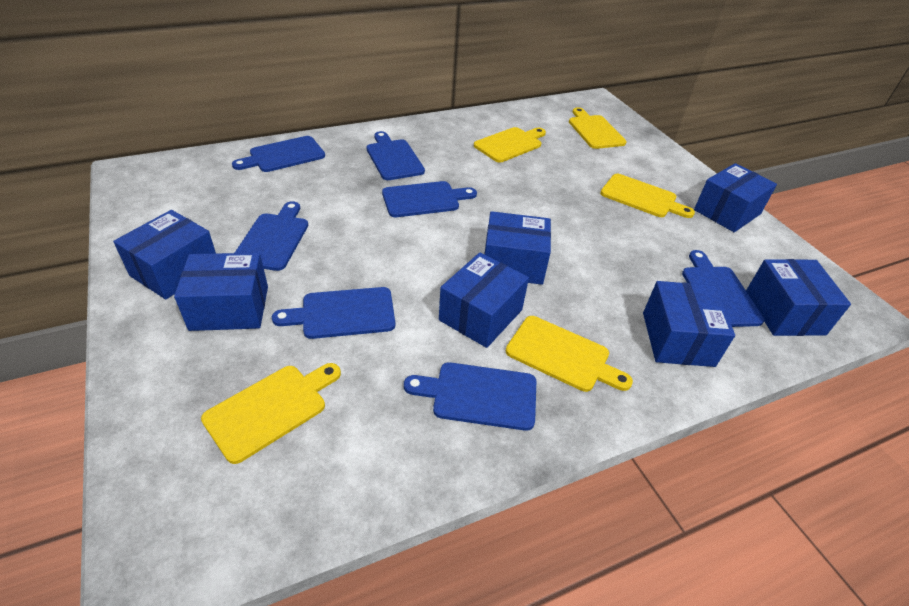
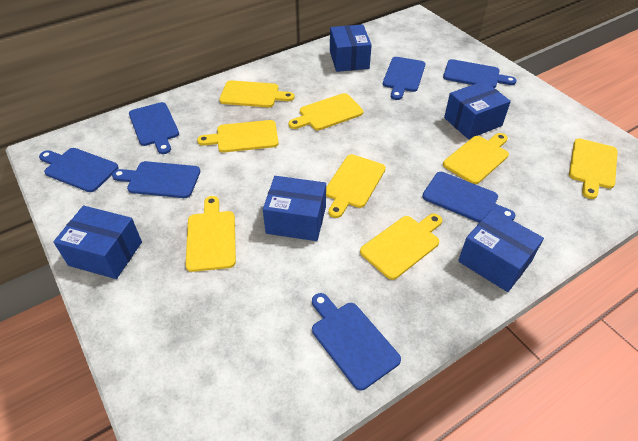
blue box: 7 -> 5
yellow cutting board: 5 -> 8

